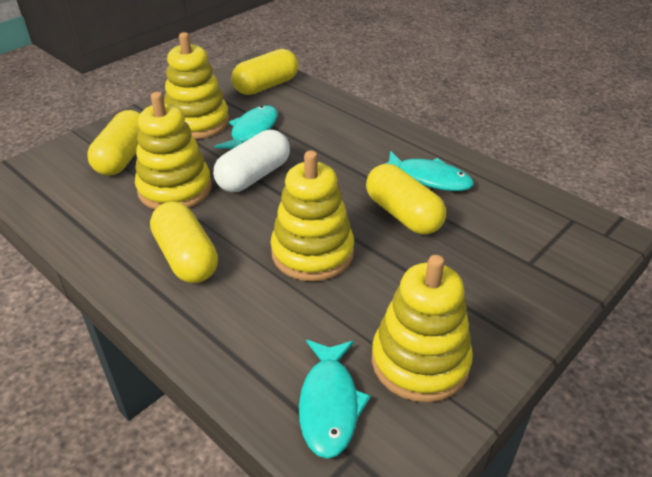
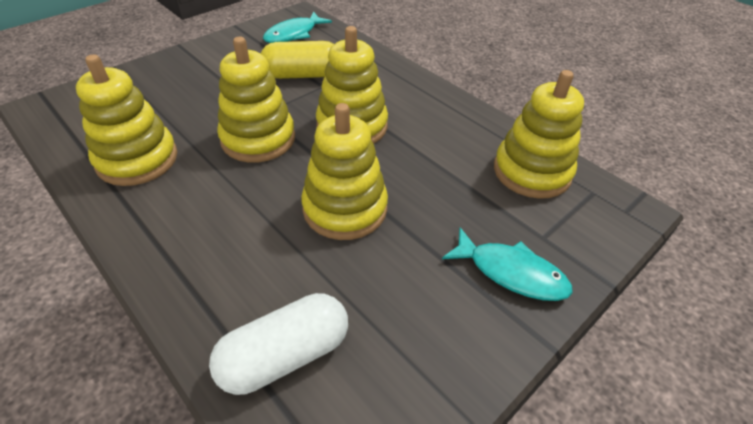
turquoise fish: 3 -> 2
yellow capsule: 4 -> 1
yellow stacking toy: 4 -> 5

